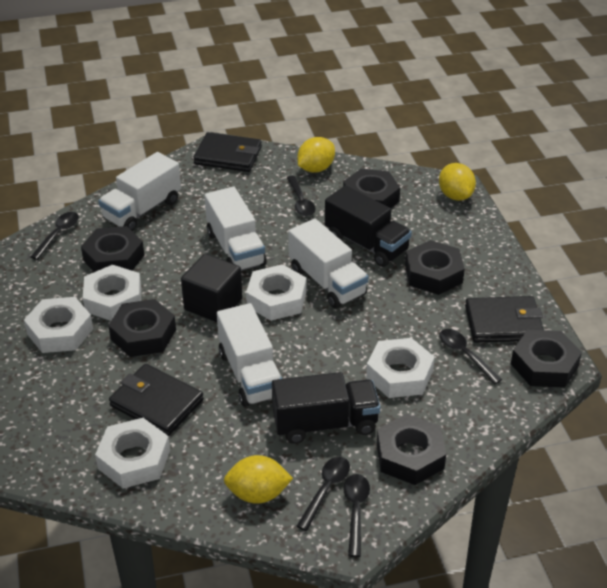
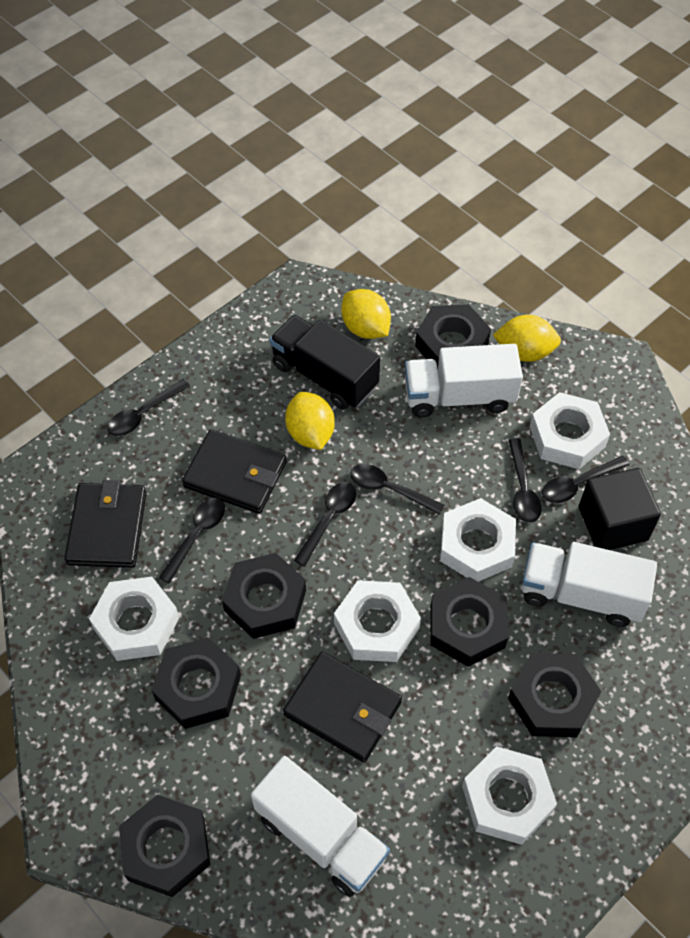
black spoon: 5 -> 6
black truck: 2 -> 1
white truck: 4 -> 3

